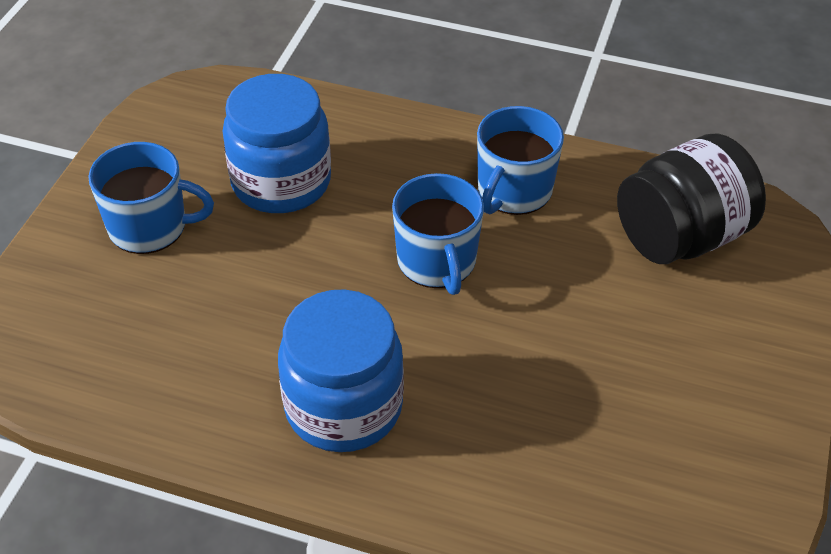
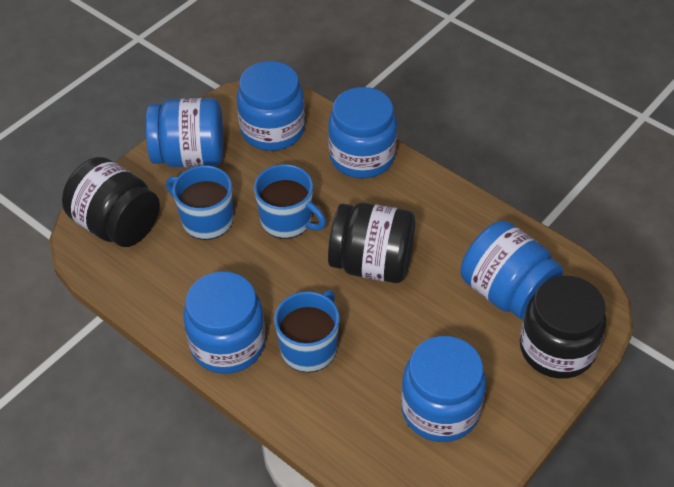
black jar: 1 -> 3
blue jar: 2 -> 6

